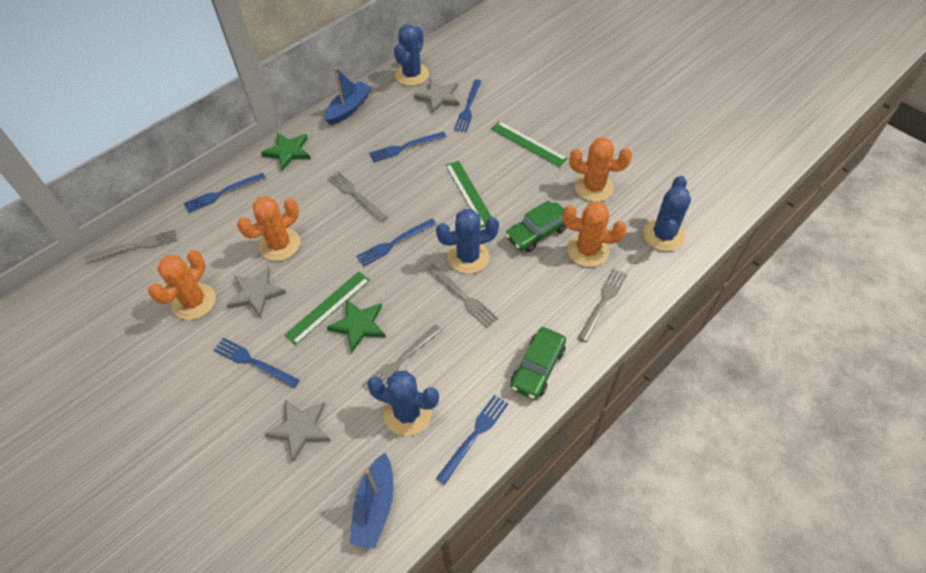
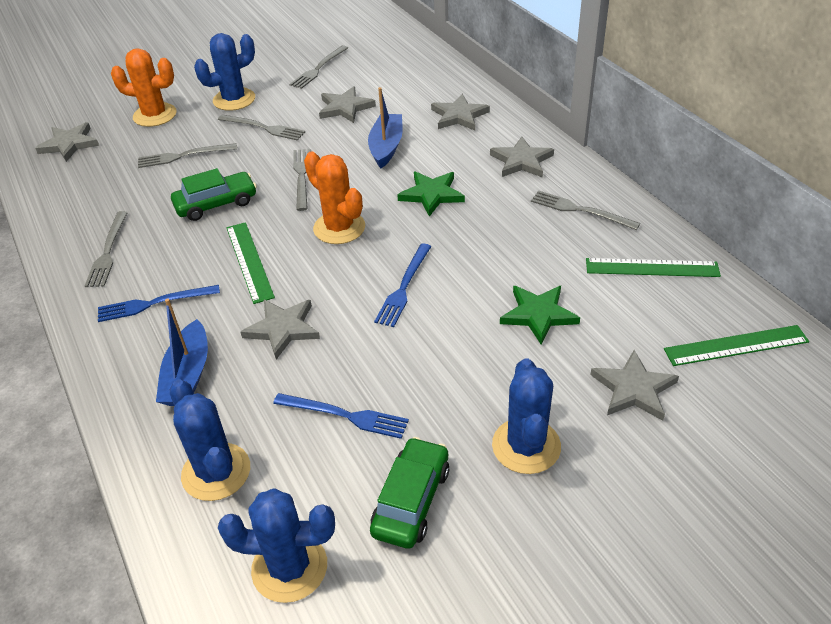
blue fork: 6 -> 3
grey fork: 5 -> 6
grey star: 3 -> 6
orange cactus: 4 -> 2

